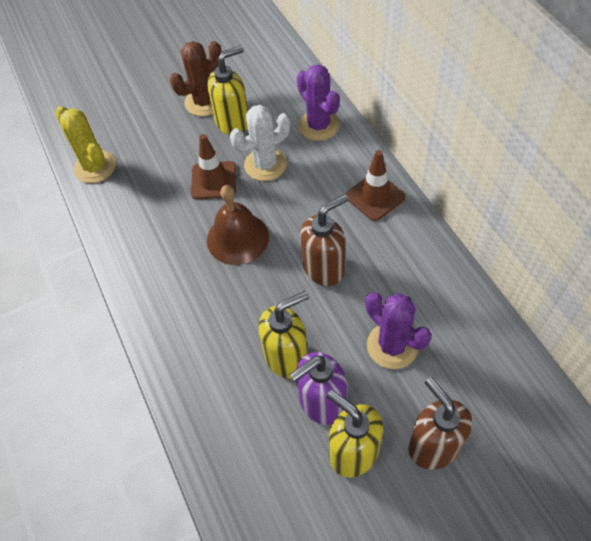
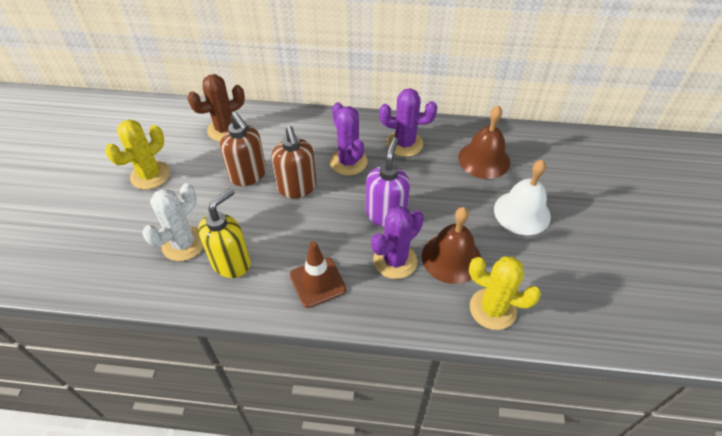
brown bell: 1 -> 2
brown traffic cone: 2 -> 1
purple cactus: 2 -> 3
white bell: 0 -> 1
yellow cactus: 1 -> 2
yellow soap dispenser: 3 -> 1

